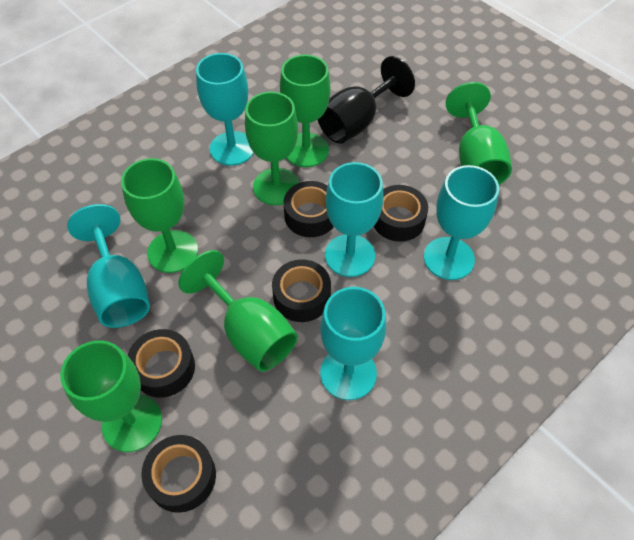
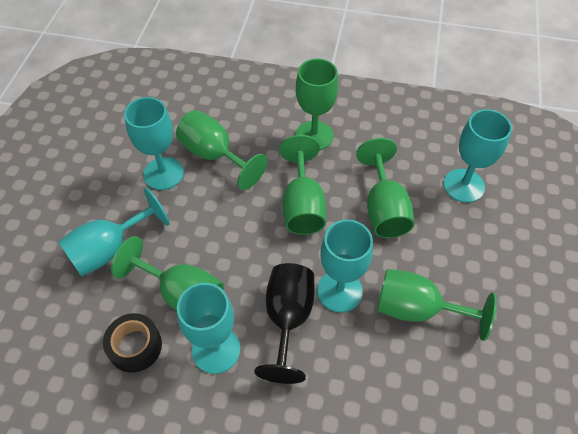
black tape: 5 -> 1

